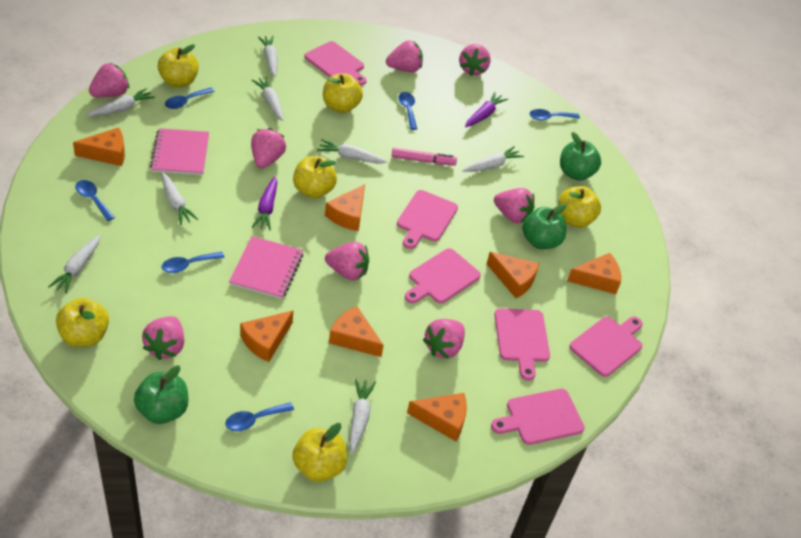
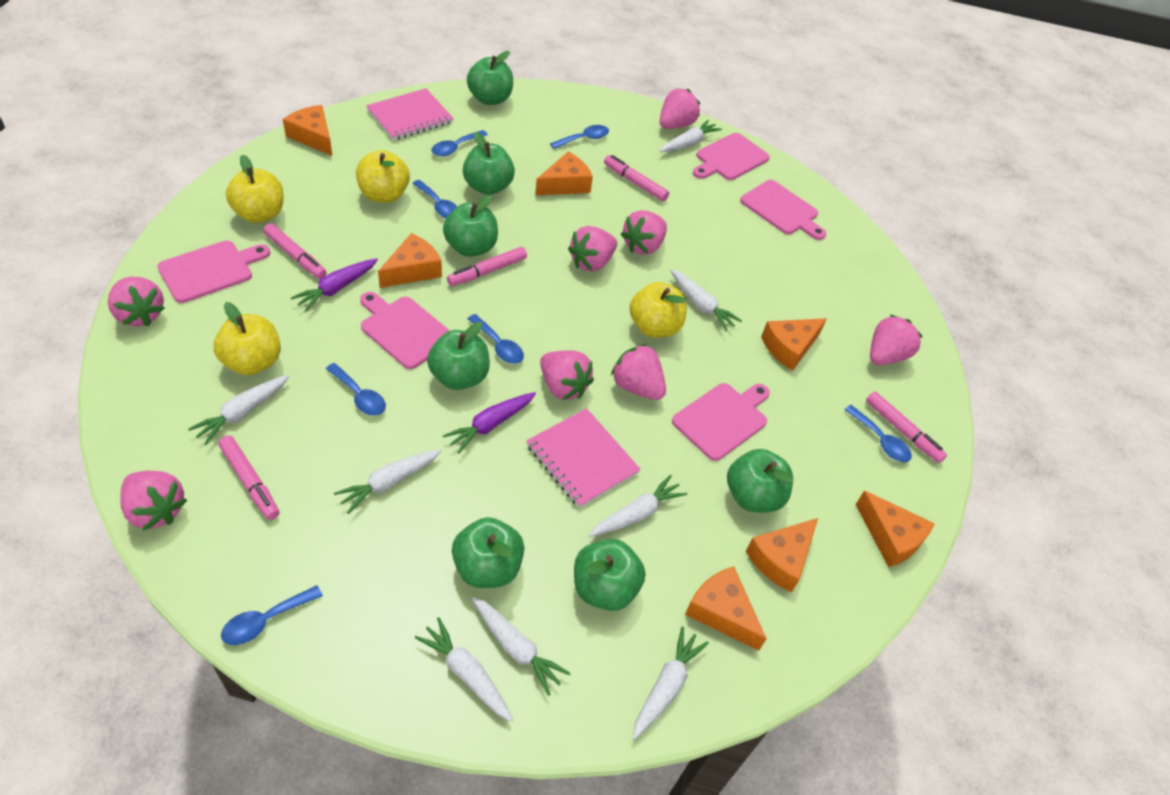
blue spoon: 6 -> 7
green apple: 3 -> 7
pink cutting board: 6 -> 5
pink marker: 1 -> 5
yellow apple: 6 -> 4

